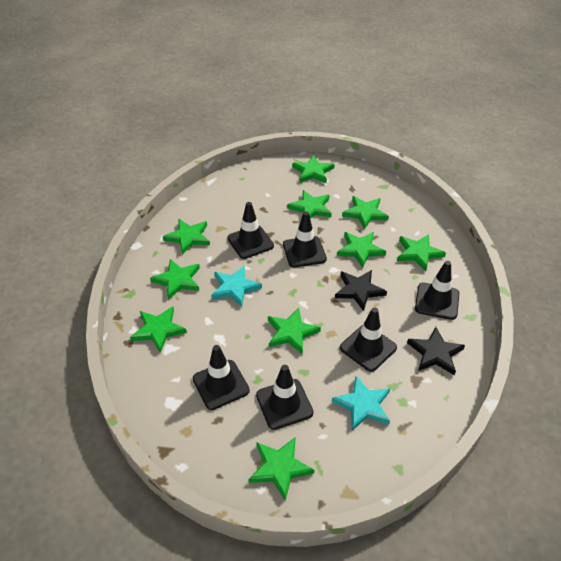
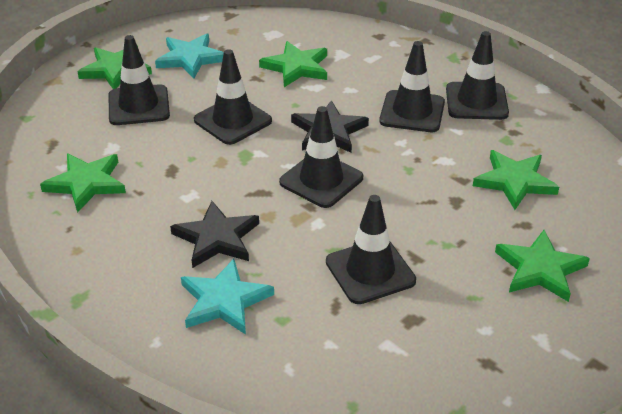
green star: 10 -> 5

